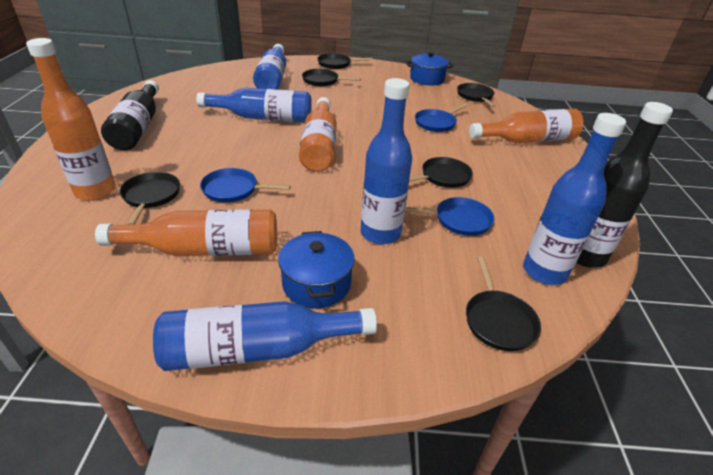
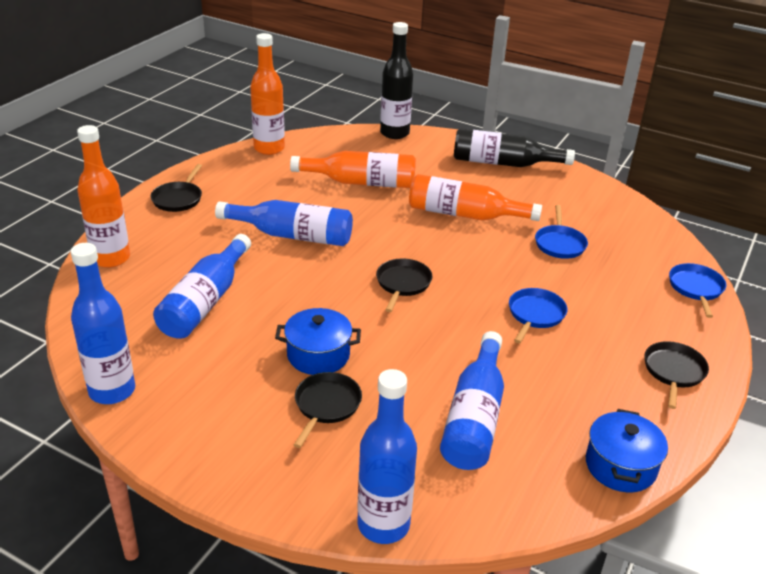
black pan: 6 -> 4

